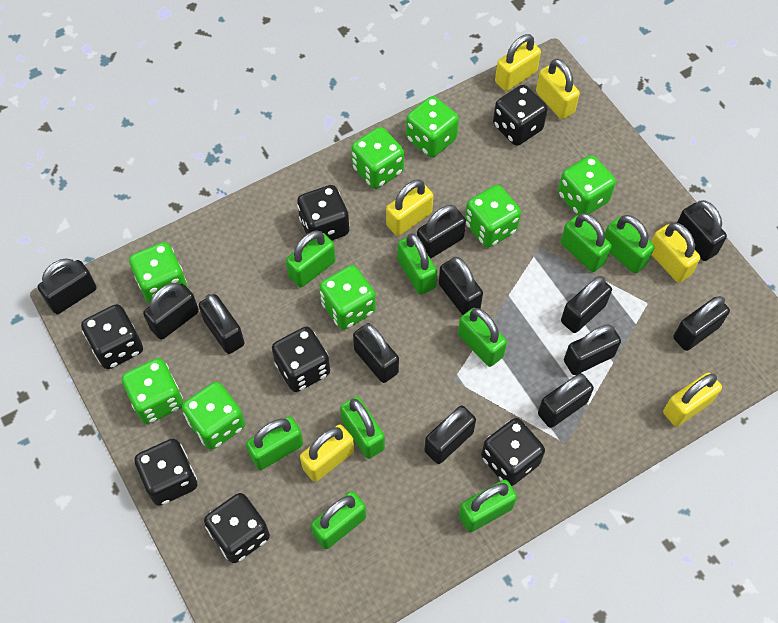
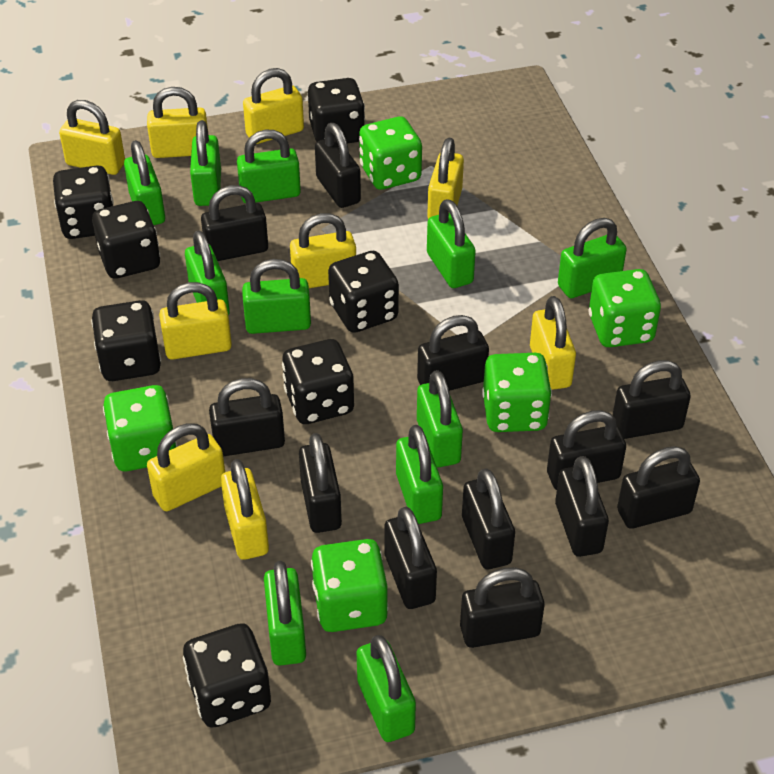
green dice: 8 -> 5
green padlock: 9 -> 11
yellow padlock: 6 -> 9

